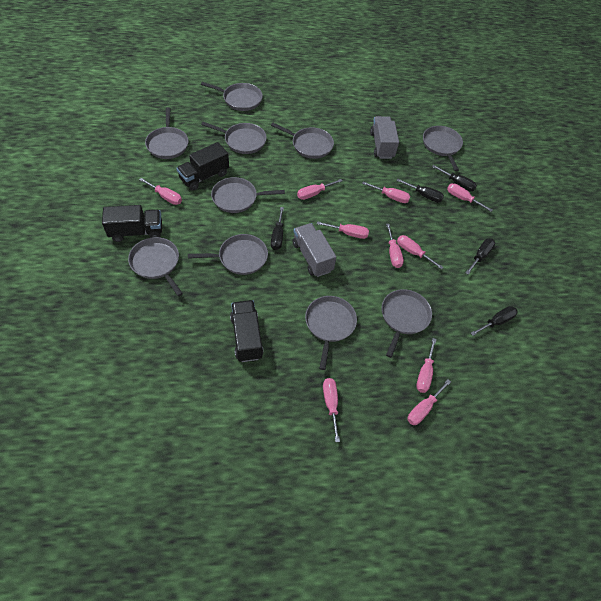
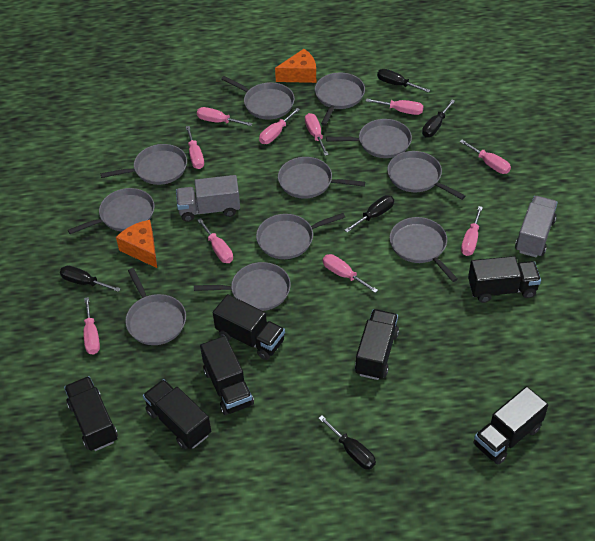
black truck: 3 -> 7
grey pan: 10 -> 11
orange cheese: 0 -> 2

